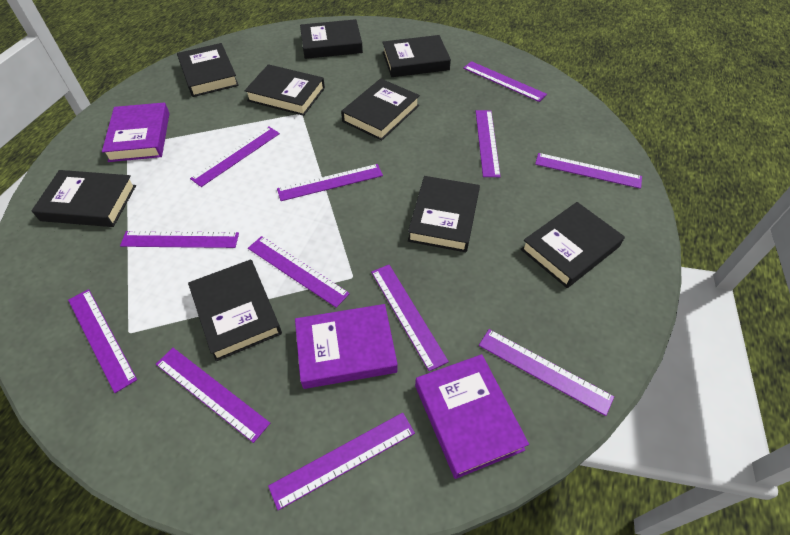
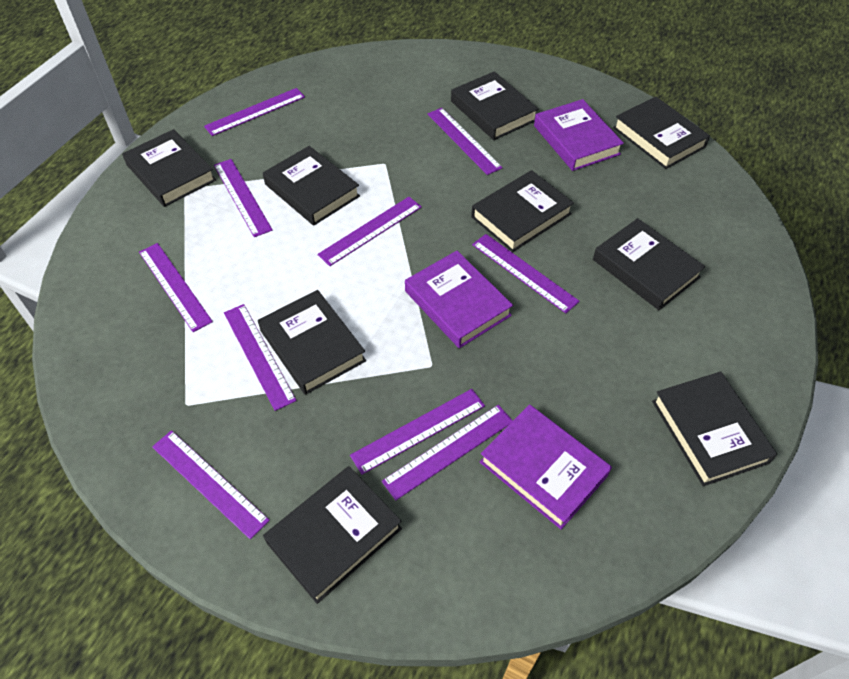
purple ruler: 12 -> 10

